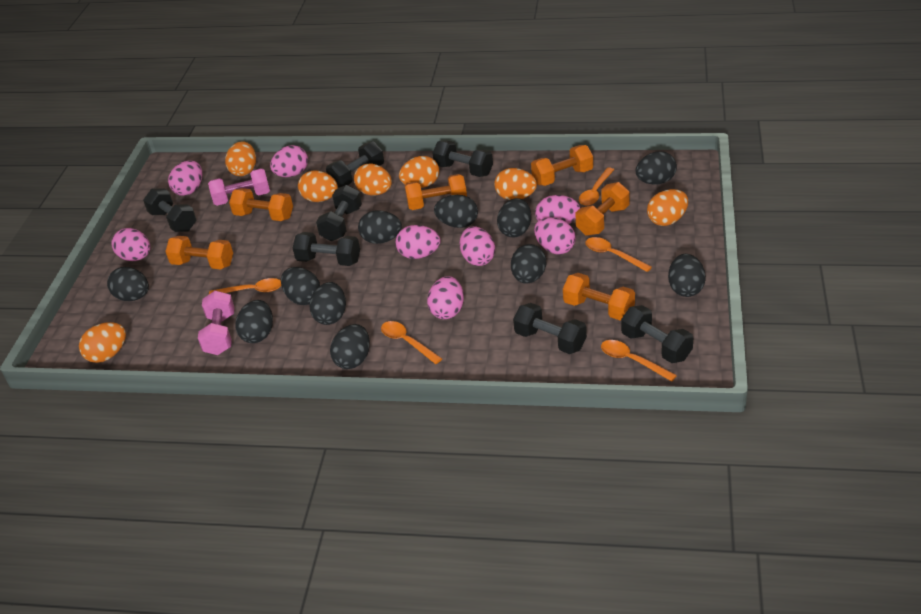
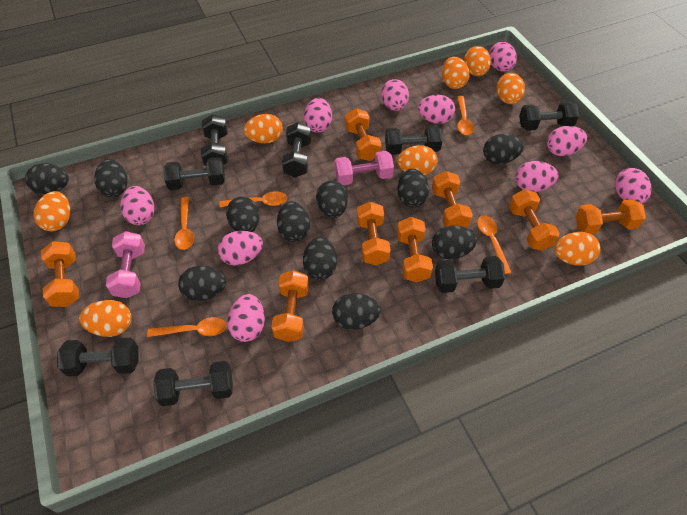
black dumbbell: 7 -> 8
orange dumbbell: 6 -> 8
orange egg: 7 -> 8
pink egg: 8 -> 10

